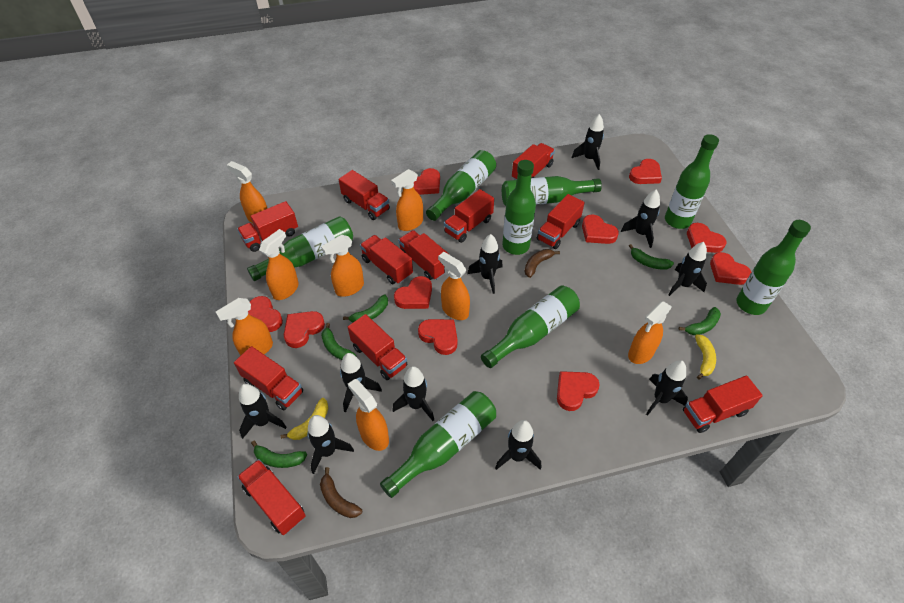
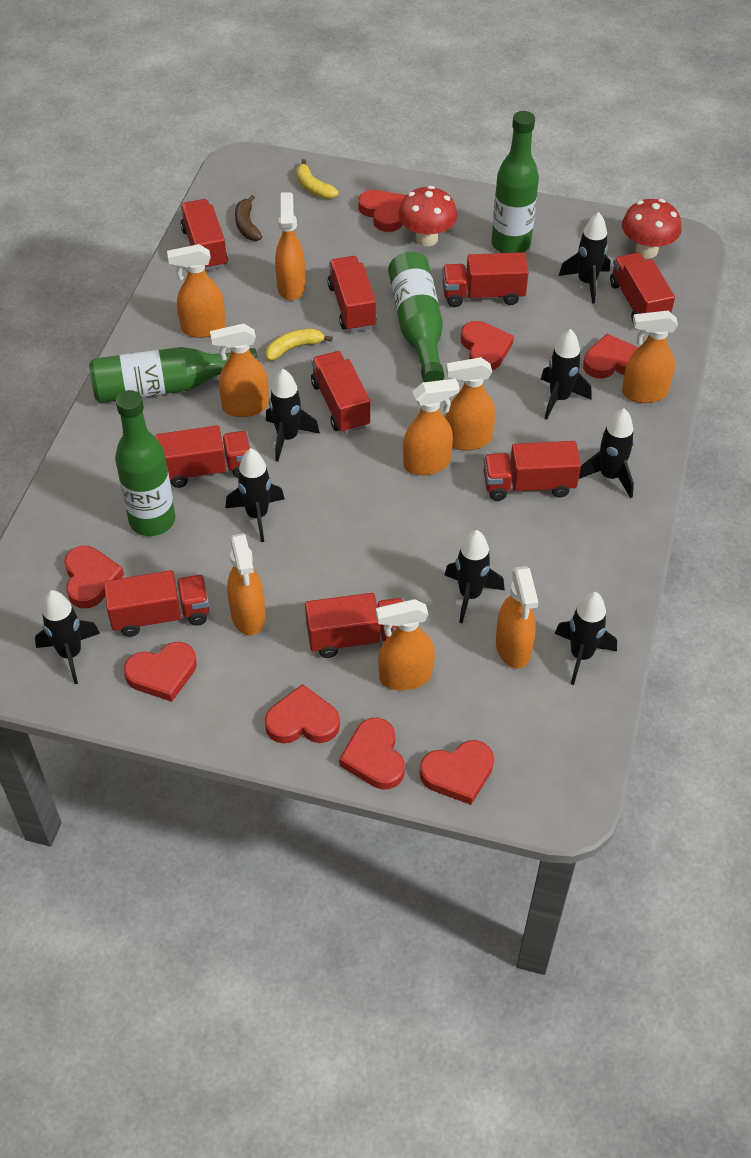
black rocket: 10 -> 8
brown banana: 2 -> 1
green banana: 5 -> 0
green bottle: 8 -> 4
orange spray bottle: 8 -> 9
red heart: 10 -> 8
red mushroom: 0 -> 2
red truck: 11 -> 9

